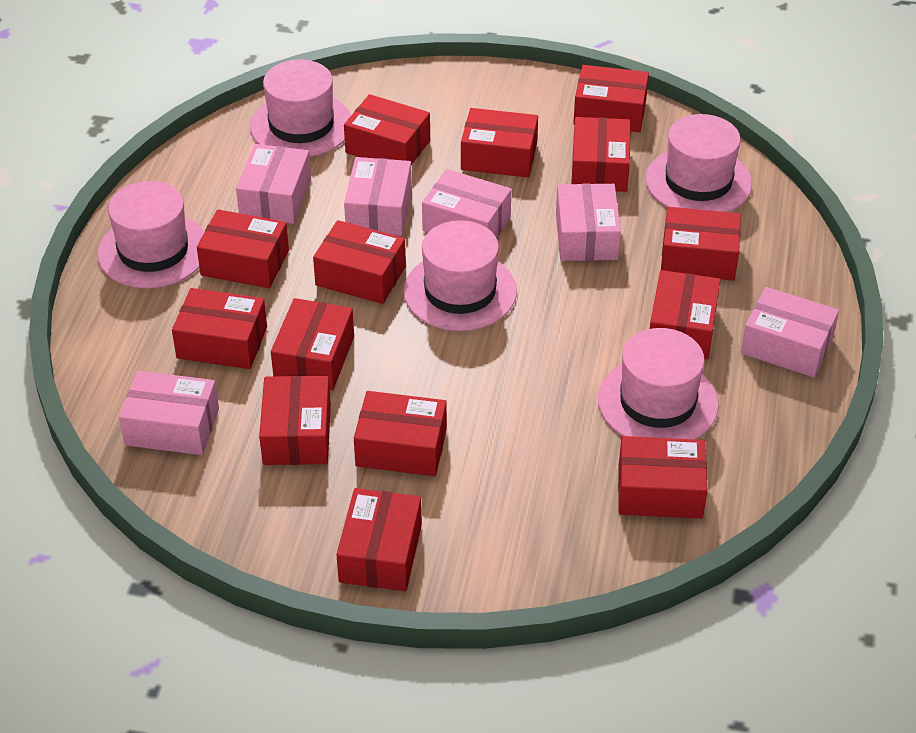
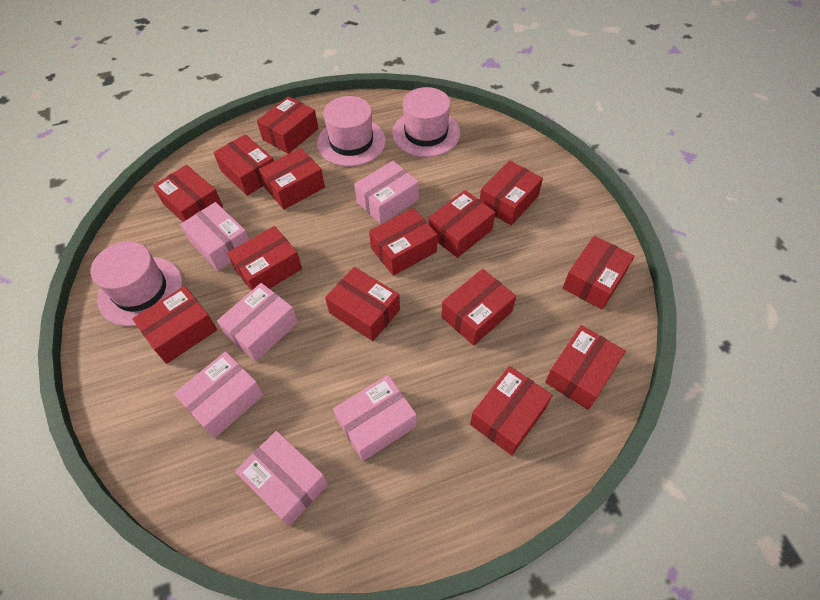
pink hat: 5 -> 3

